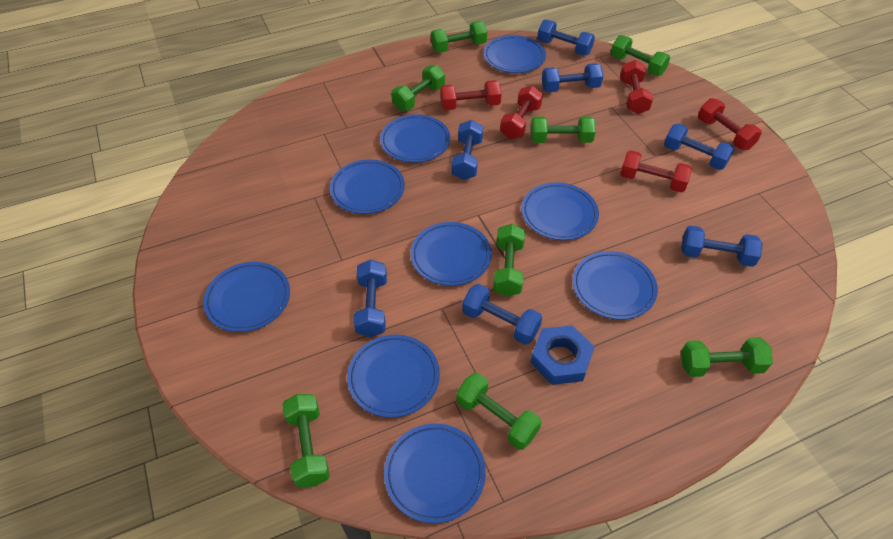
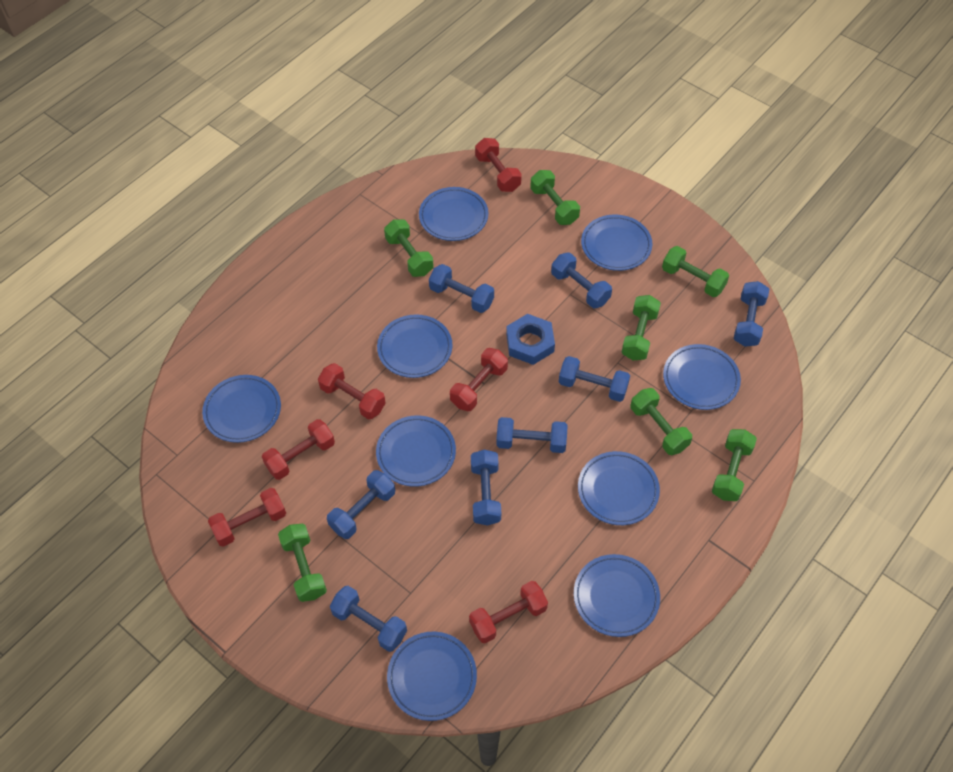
blue dumbbell: 7 -> 8
green dumbbell: 8 -> 7
red dumbbell: 5 -> 6

